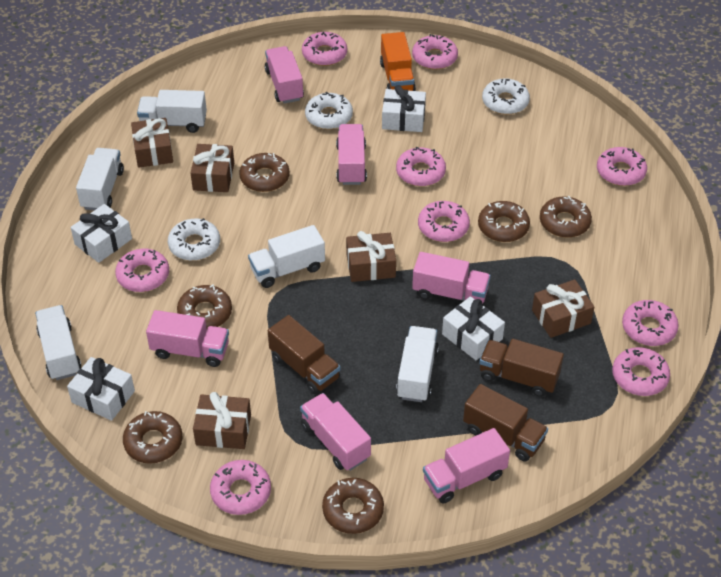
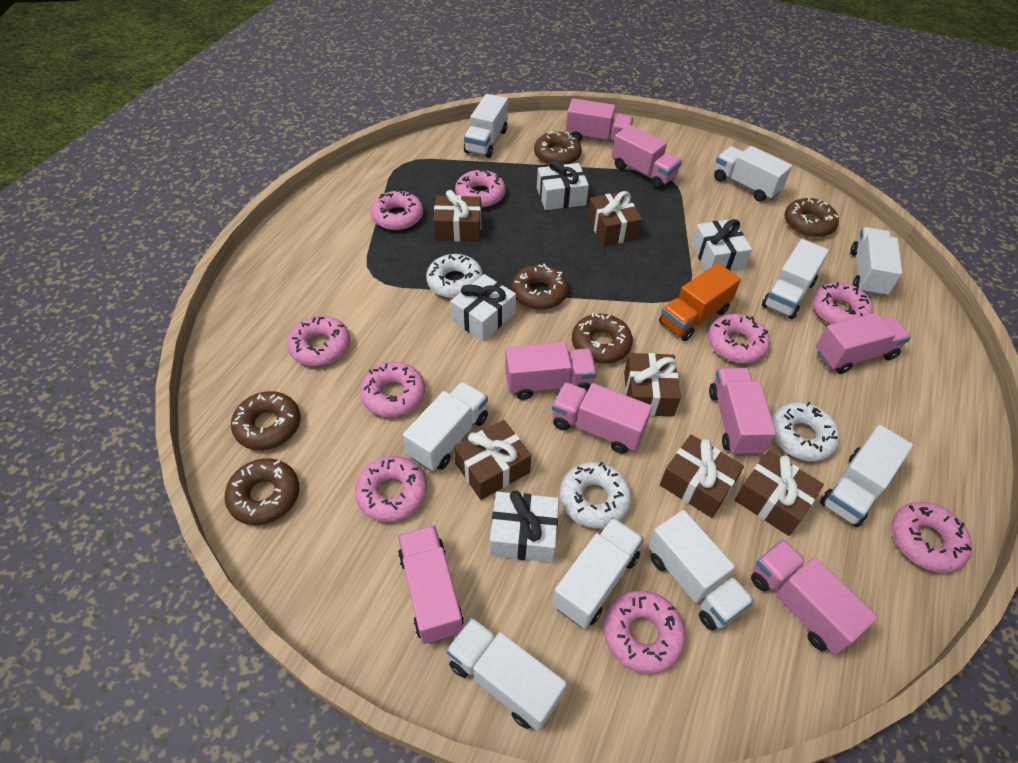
brown gift: 5 -> 6
brown truck: 3 -> 0
pink truck: 6 -> 8
white truck: 5 -> 9

